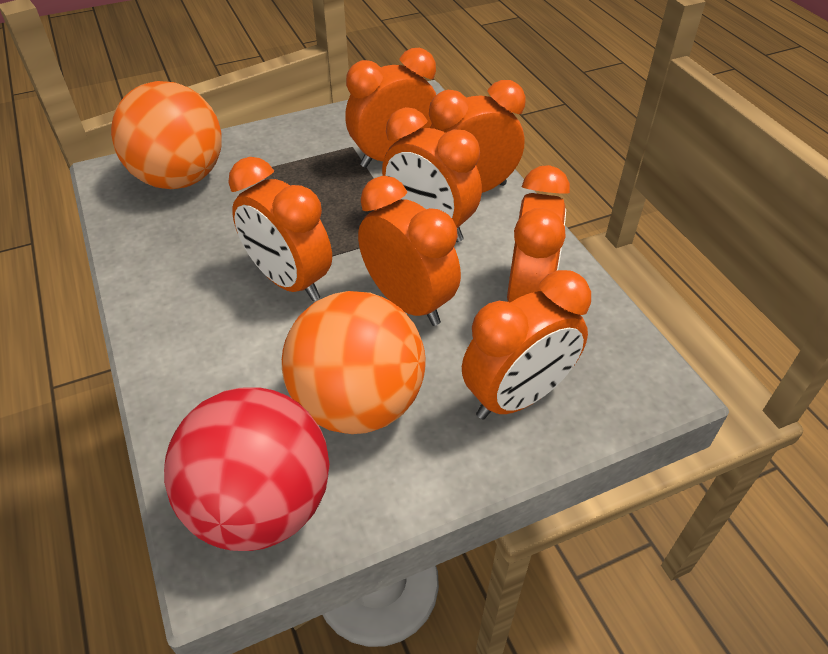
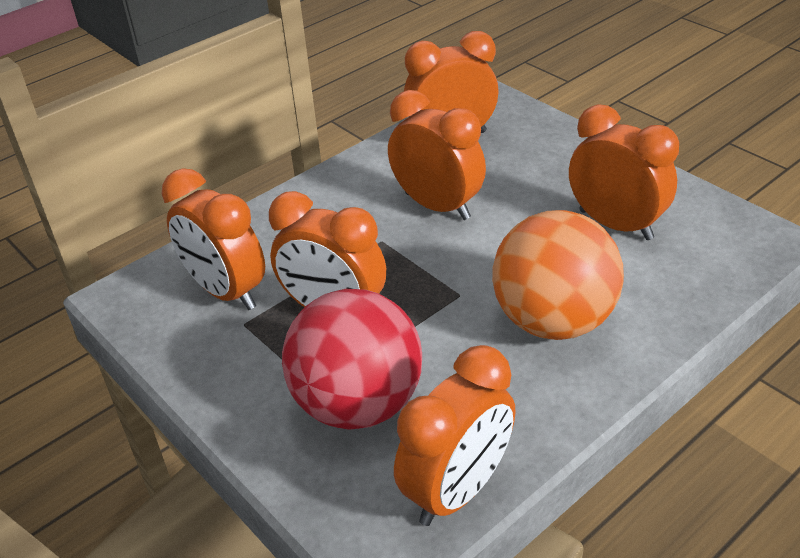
orange ball: 2 -> 1
orange clock: 7 -> 6

